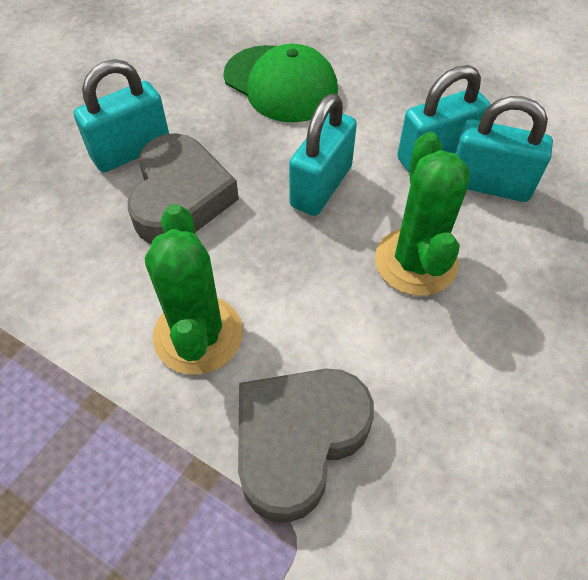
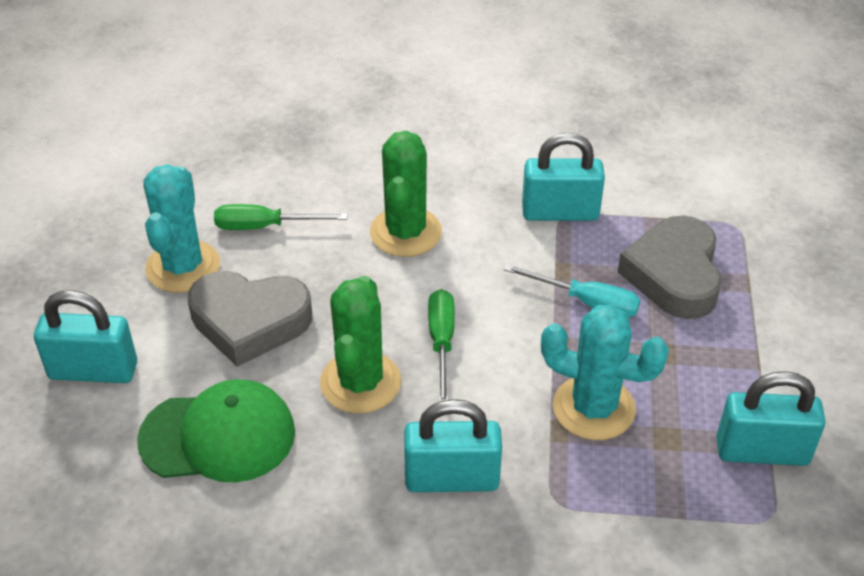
green screwdriver: 0 -> 2
turquoise cactus: 0 -> 2
turquoise screwdriver: 0 -> 1

